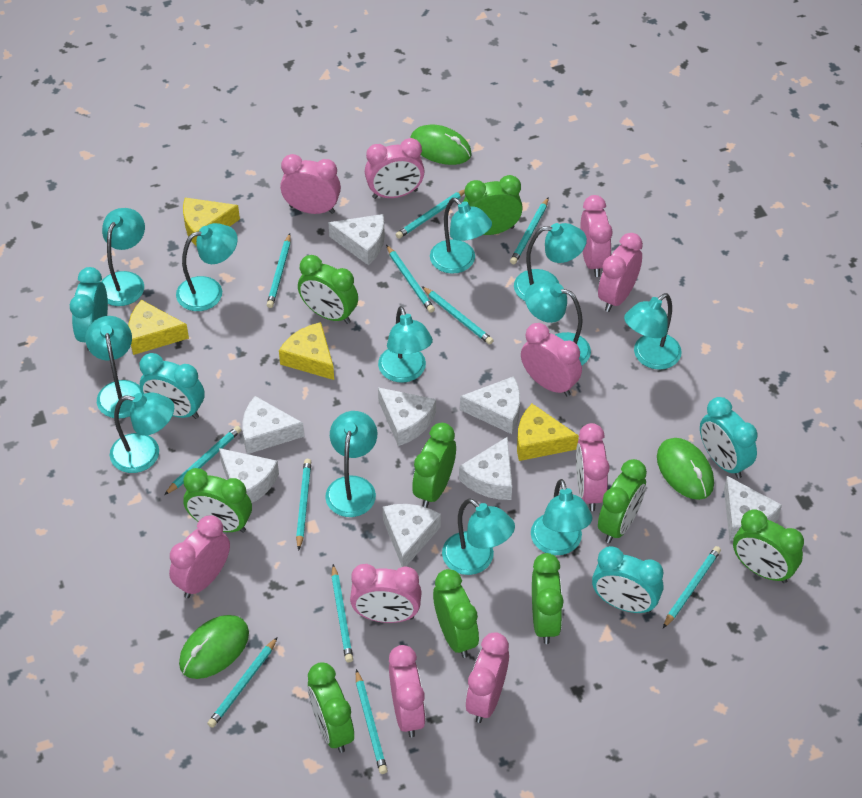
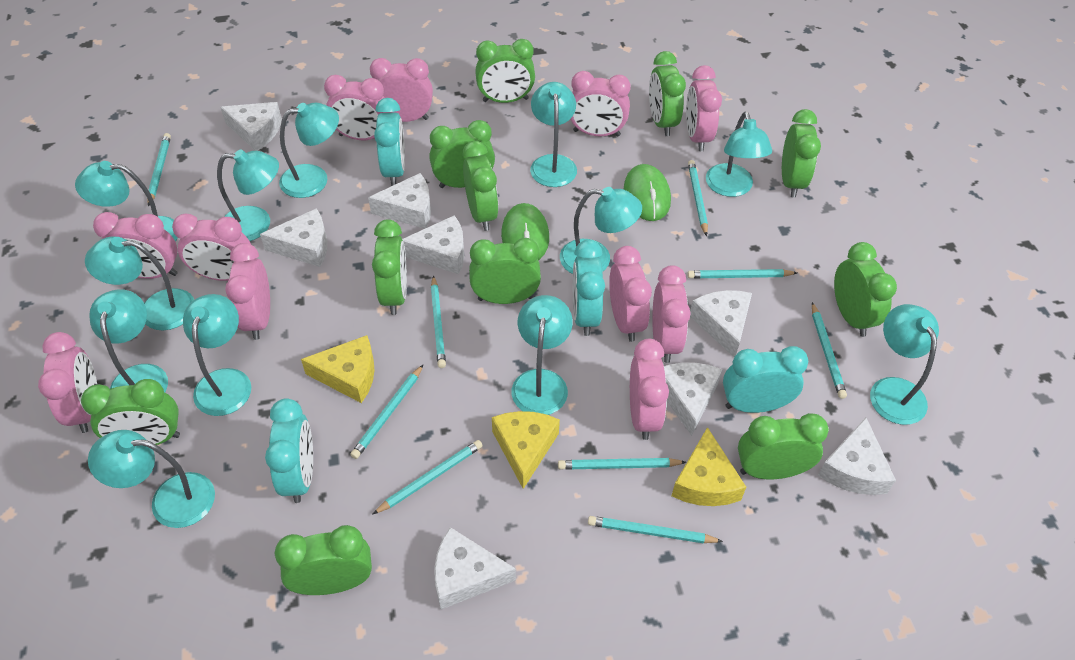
green clock: 9 -> 11
green mouse: 3 -> 2
pink clock: 10 -> 11
turquoise pencil: 11 -> 9
yellow cheese: 4 -> 3

